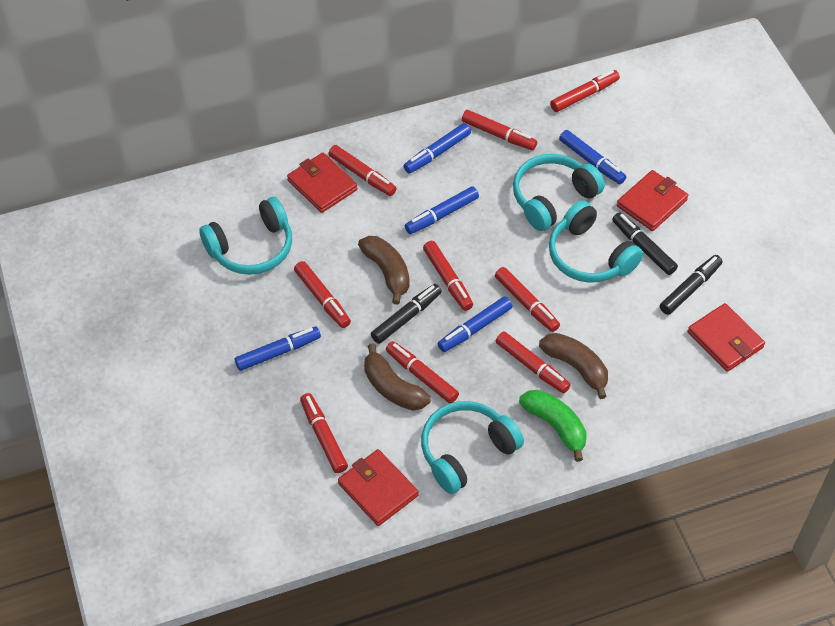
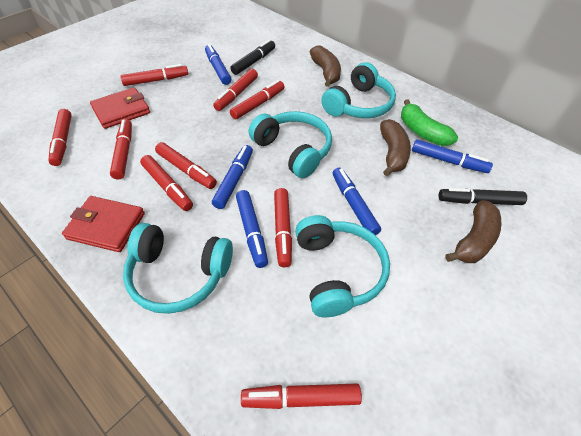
black marker: 3 -> 2
red wallet: 4 -> 2

